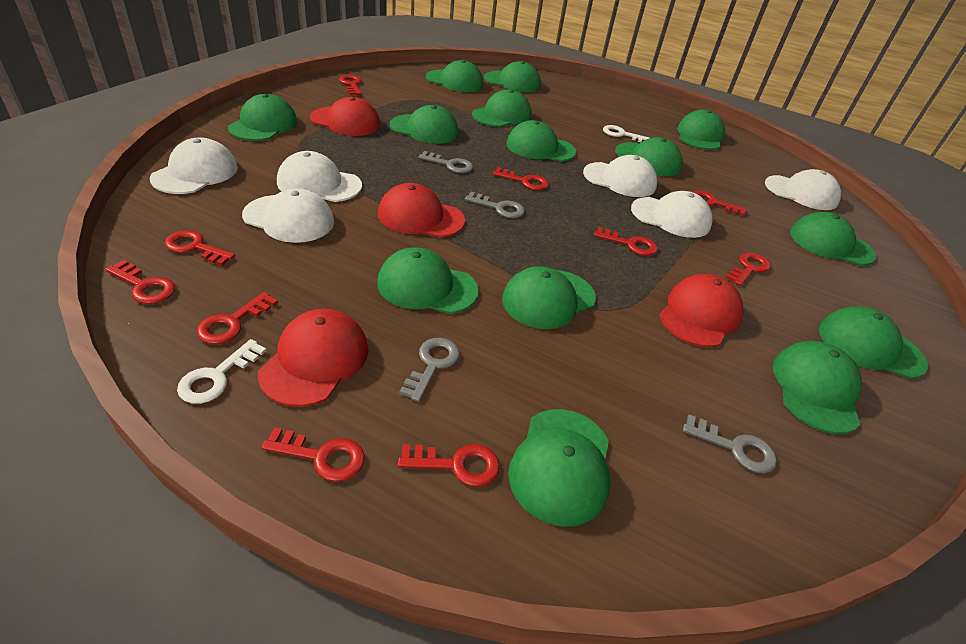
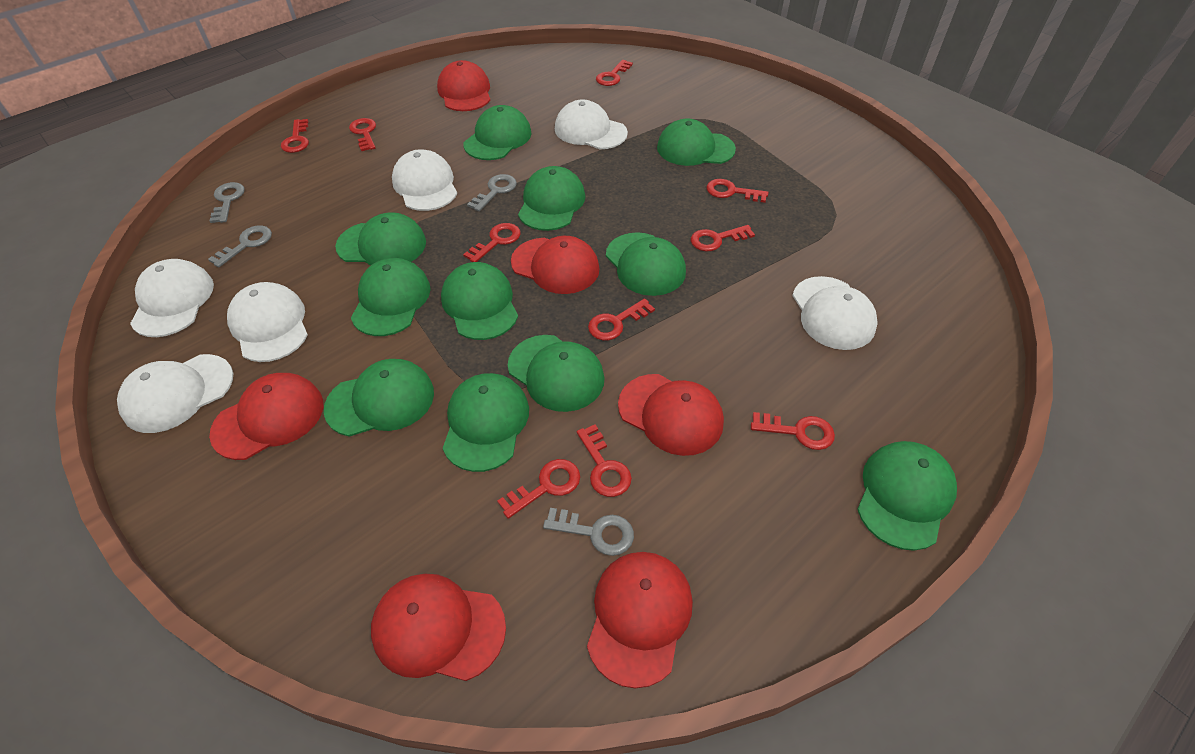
green cap: 14 -> 11
red cap: 4 -> 6
white key: 2 -> 0

